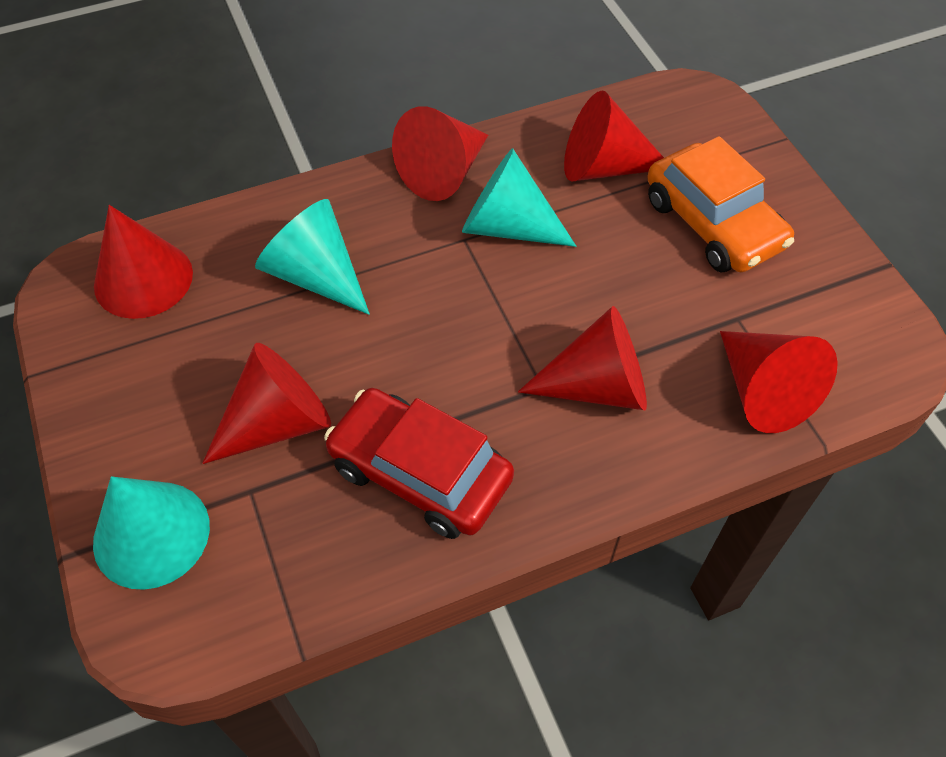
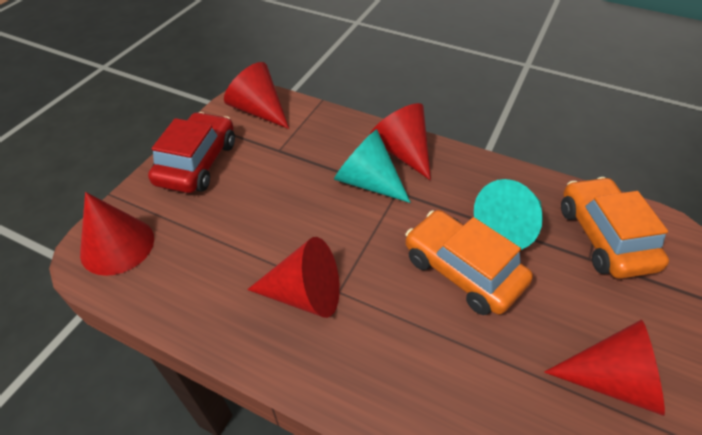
orange car: 1 -> 2
red cone: 6 -> 5
turquoise cone: 3 -> 2

